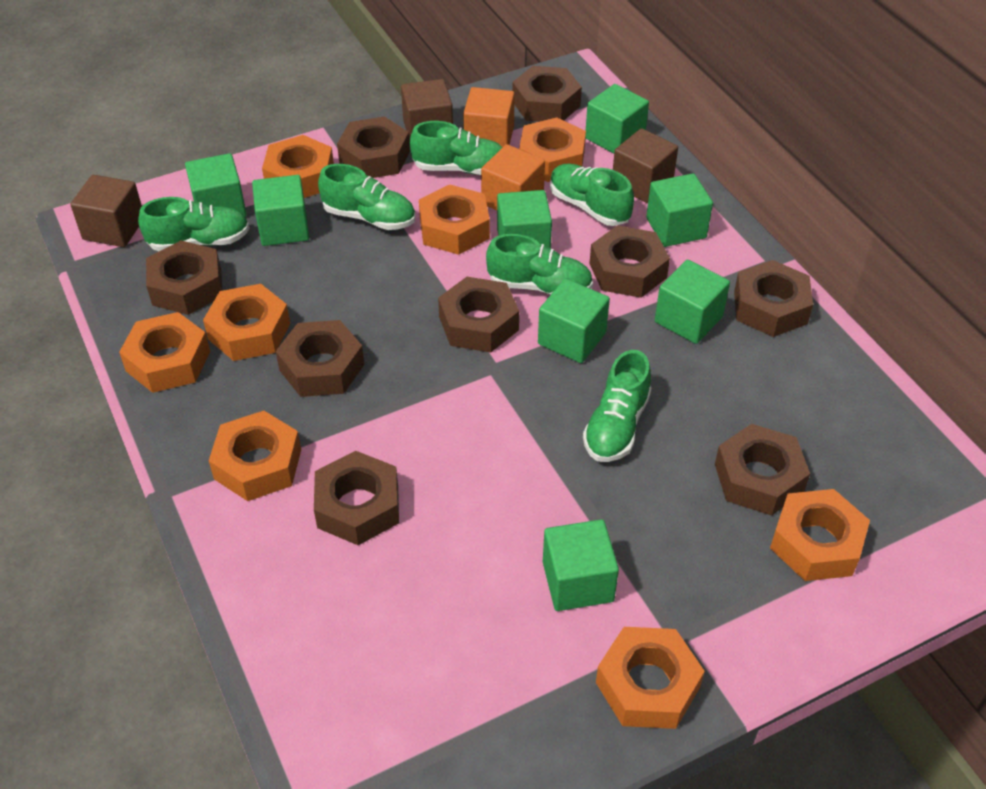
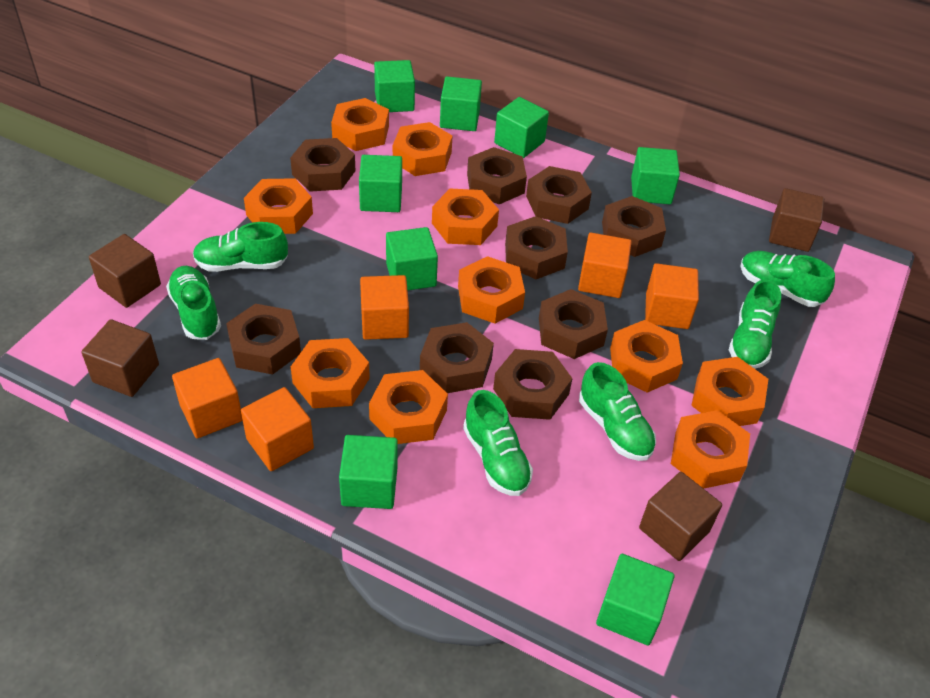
brown cube: 3 -> 4
orange cube: 2 -> 5
orange nut: 8 -> 10

